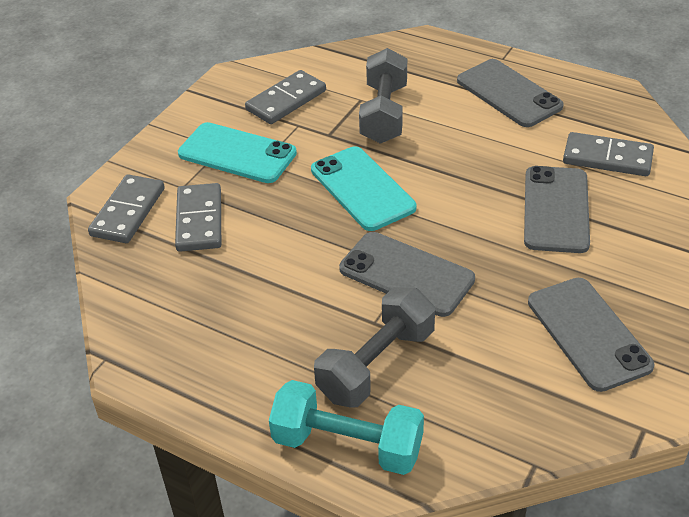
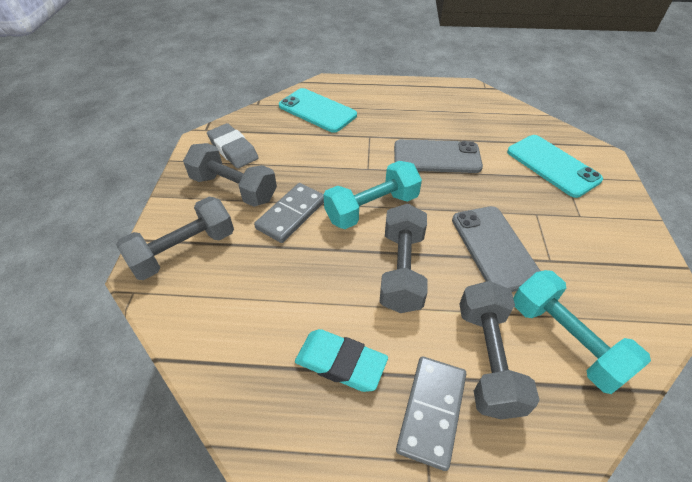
grey domino: 4 -> 2
grey dumbbell: 2 -> 4
grey eraser: 0 -> 1
grey phone: 4 -> 2
turquoise dumbbell: 1 -> 2
turquoise eraser: 0 -> 1

